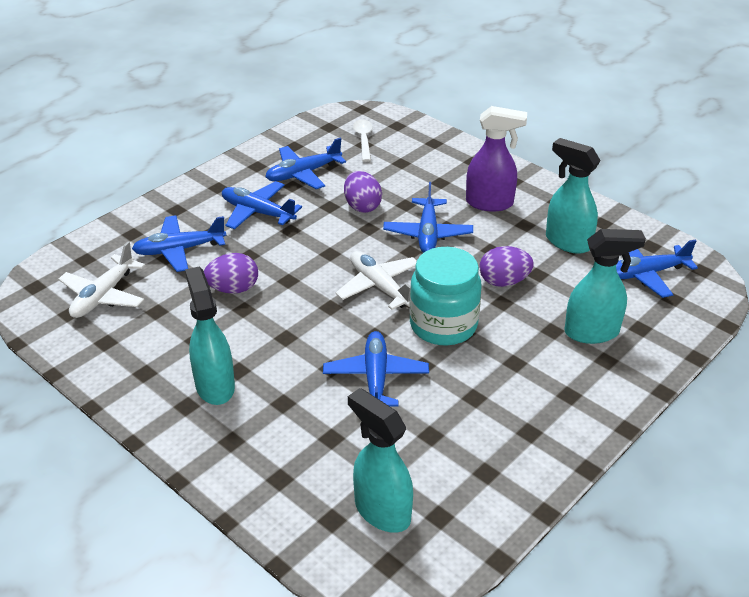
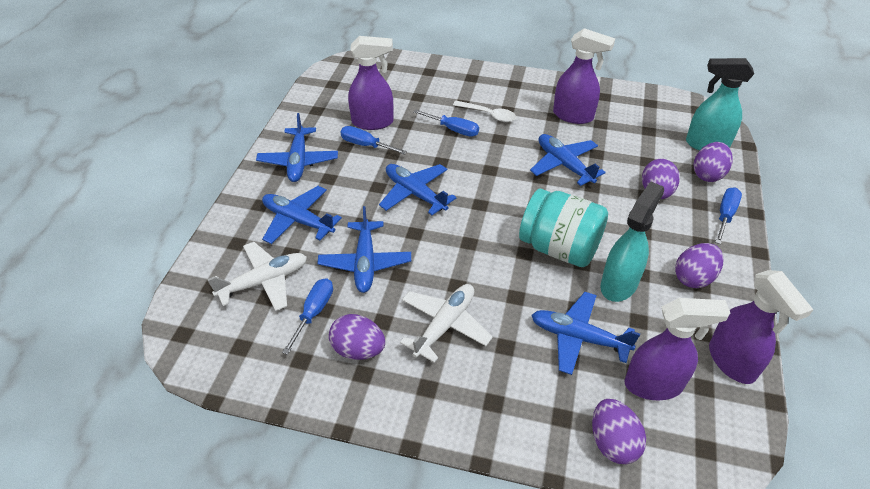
blue screwdriver: 0 -> 4
purple egg: 3 -> 5
purple spray bottle: 1 -> 4
turquoise spray bottle: 4 -> 2

